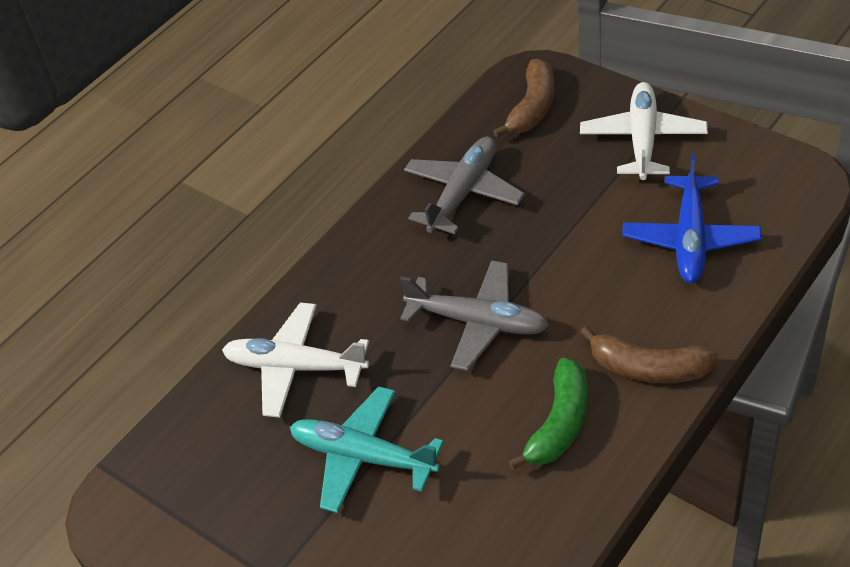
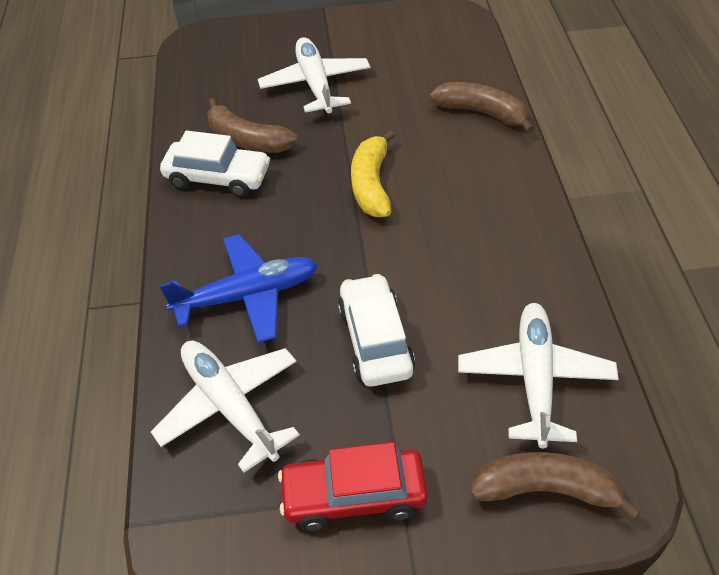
brown banana: 2 -> 3
green banana: 1 -> 0
grey plane: 2 -> 0
red car: 0 -> 1
turquoise plane: 1 -> 0
white car: 0 -> 2
white plane: 2 -> 3
yellow banana: 0 -> 1

